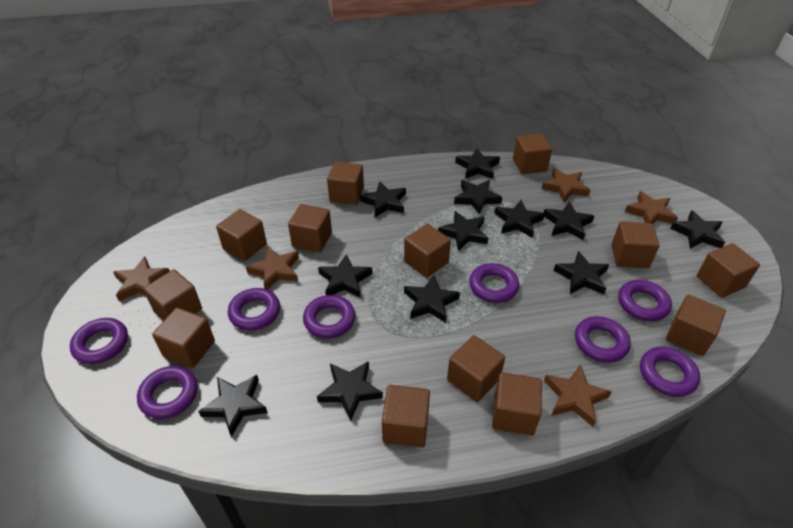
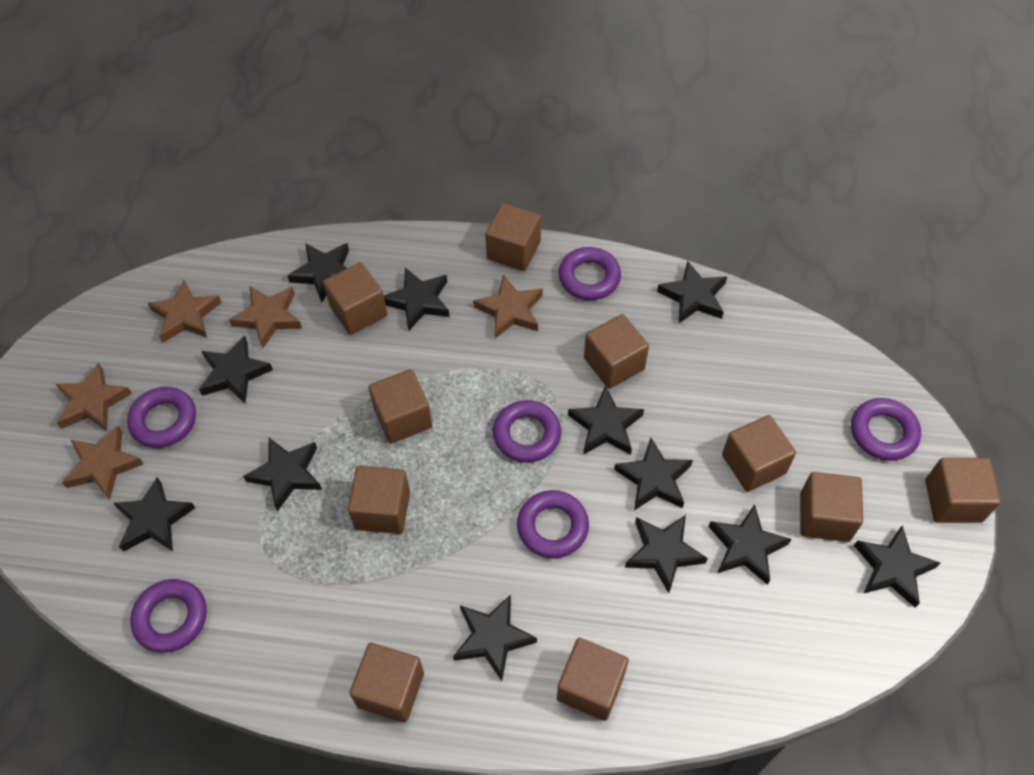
brown cube: 13 -> 10
purple ring: 8 -> 6

